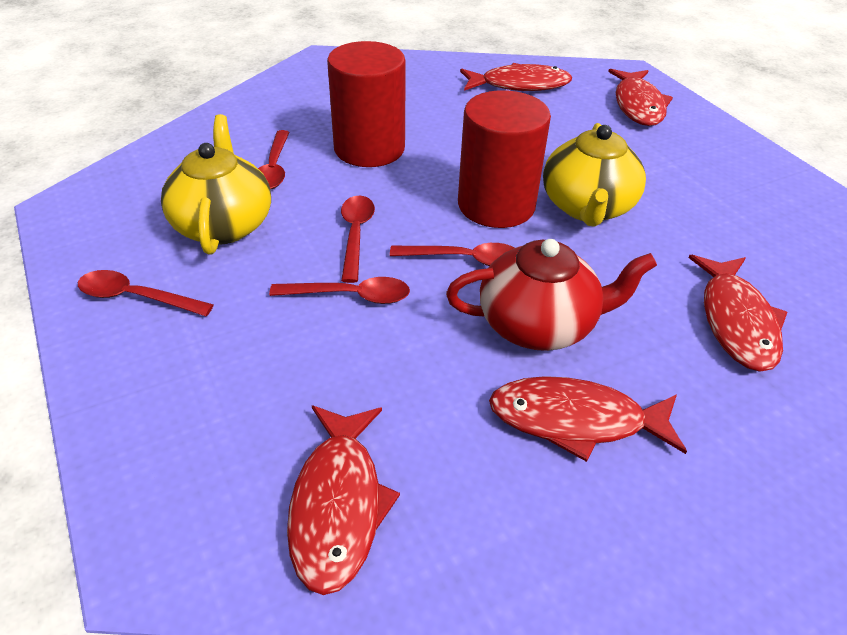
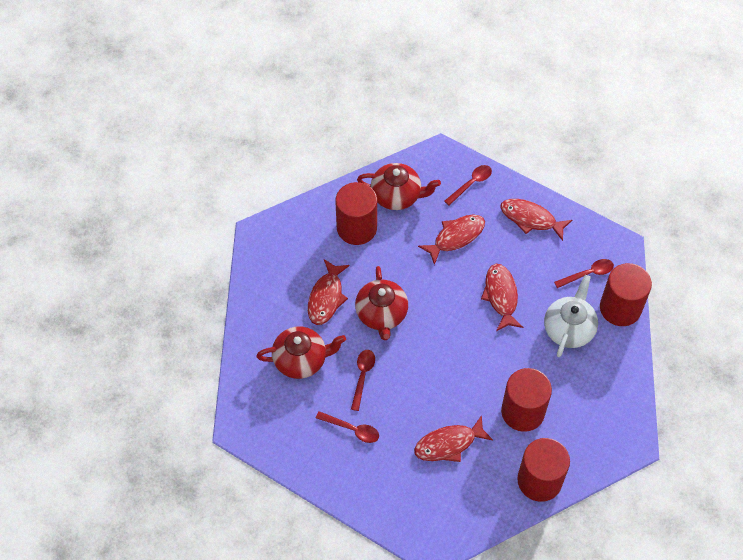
red cylinder: 2 -> 4
red spoon: 5 -> 4
red teapot: 1 -> 3
white teapot: 0 -> 1
yellow teapot: 2 -> 0

